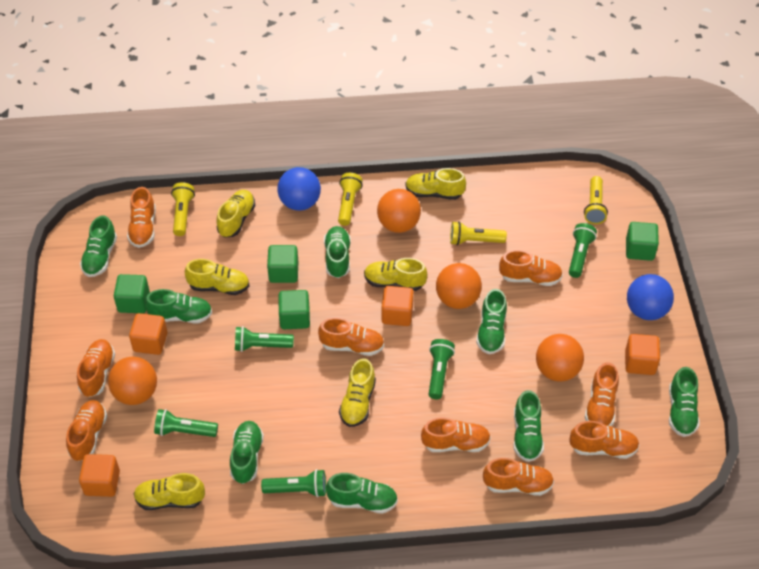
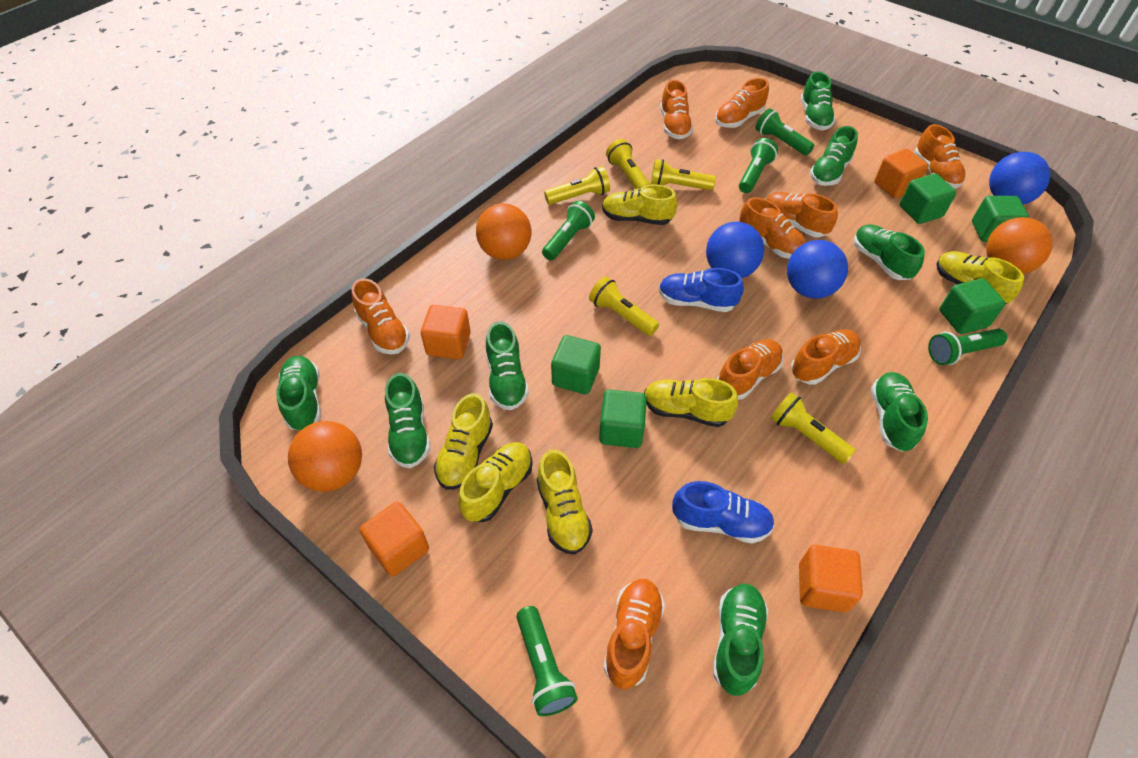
blue ball: 2 -> 3
blue shoe: 0 -> 2
green cube: 4 -> 5
orange ball: 4 -> 3
yellow flashlight: 4 -> 5

